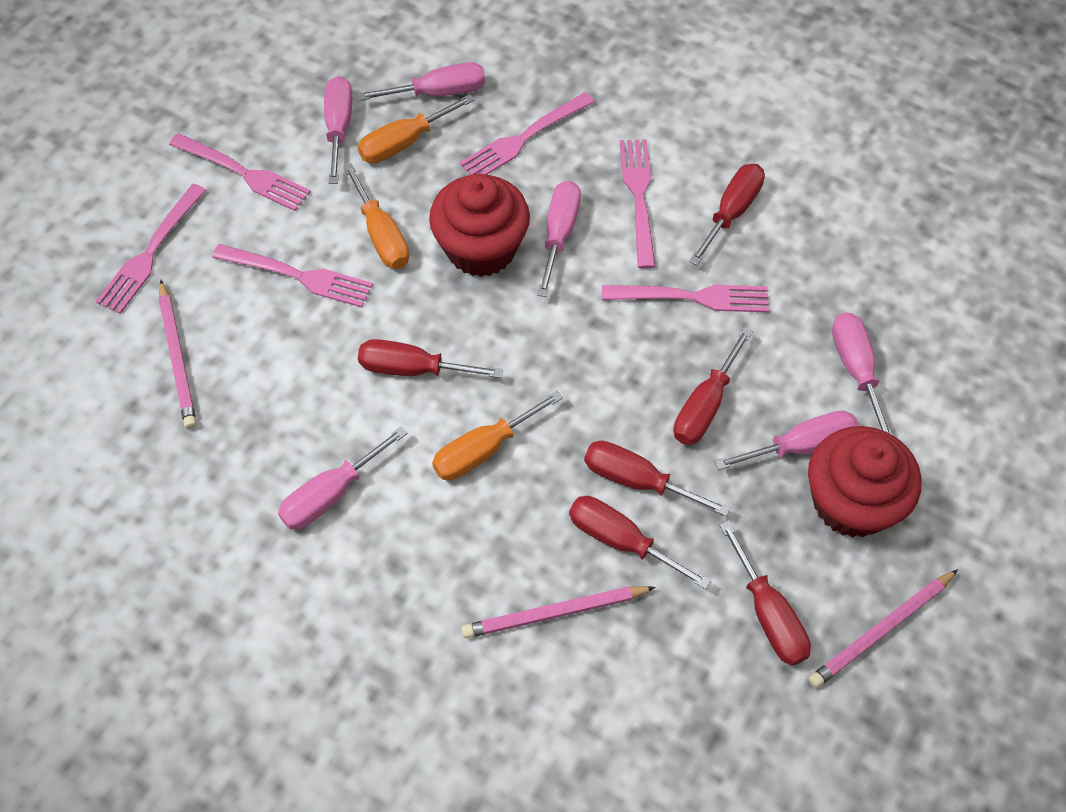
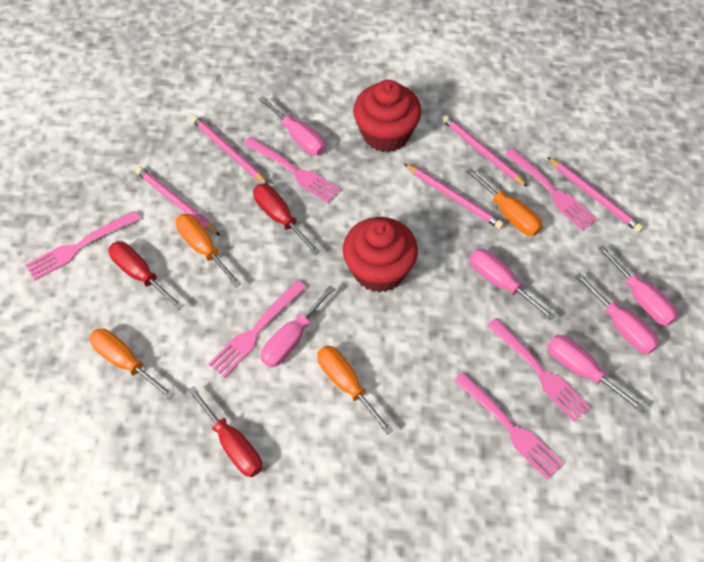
orange screwdriver: 3 -> 4
pink pencil: 3 -> 5
red screwdriver: 6 -> 3

